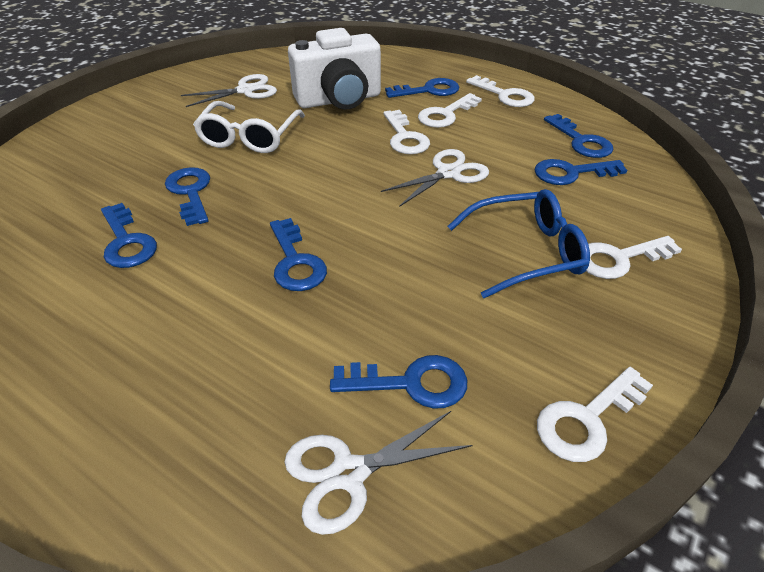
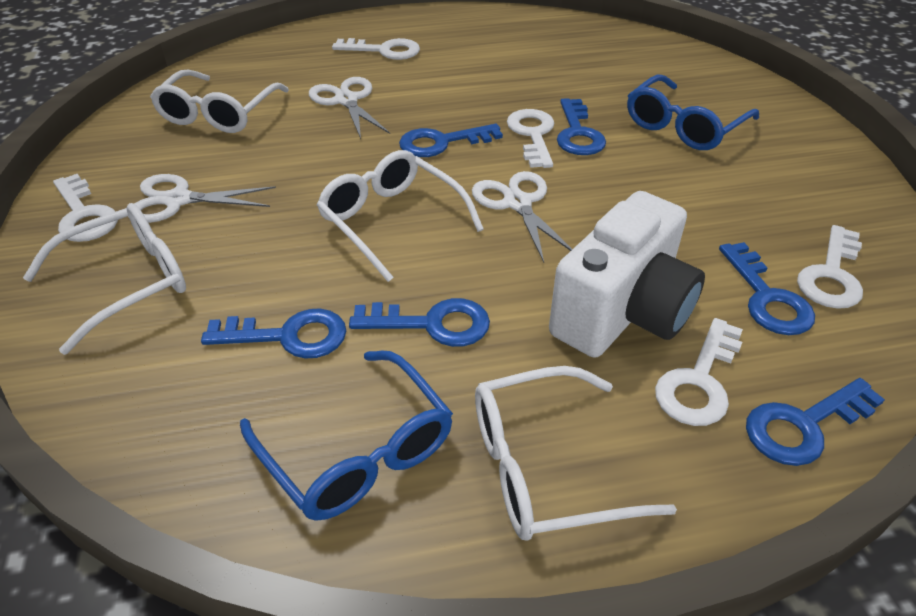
blue glasses: 1 -> 2
blue key: 7 -> 6
white glasses: 1 -> 4

